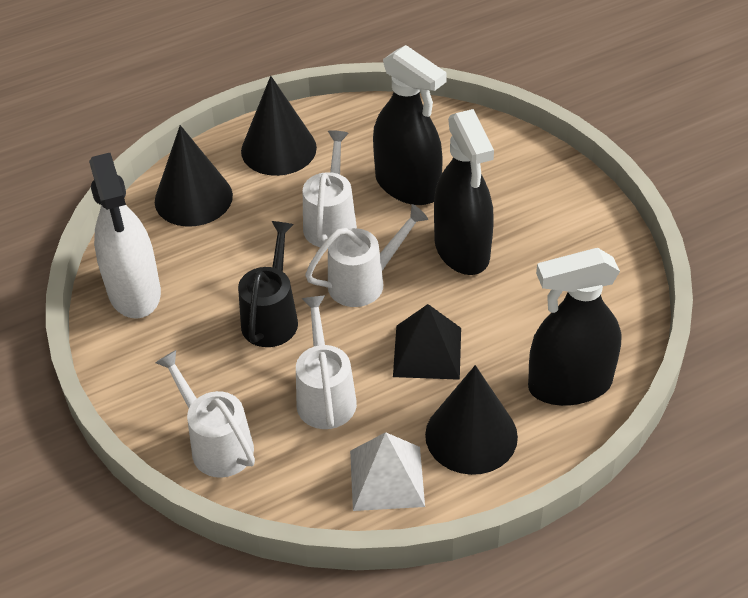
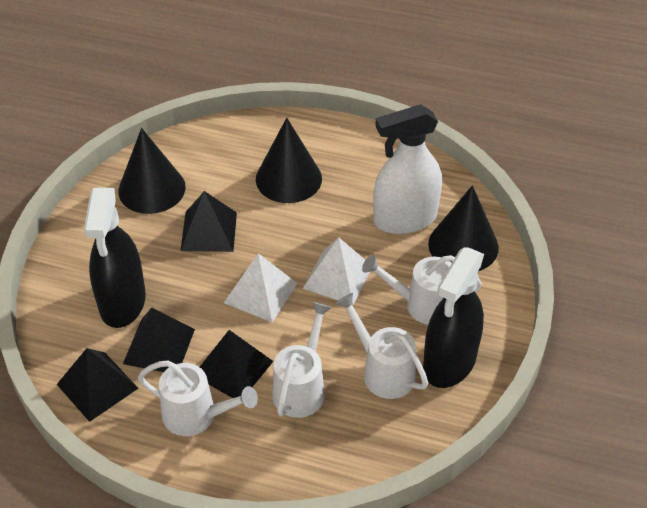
black pyramid: 1 -> 4
black spray bottle: 3 -> 2
black watering can: 1 -> 0
white pyramid: 1 -> 2

